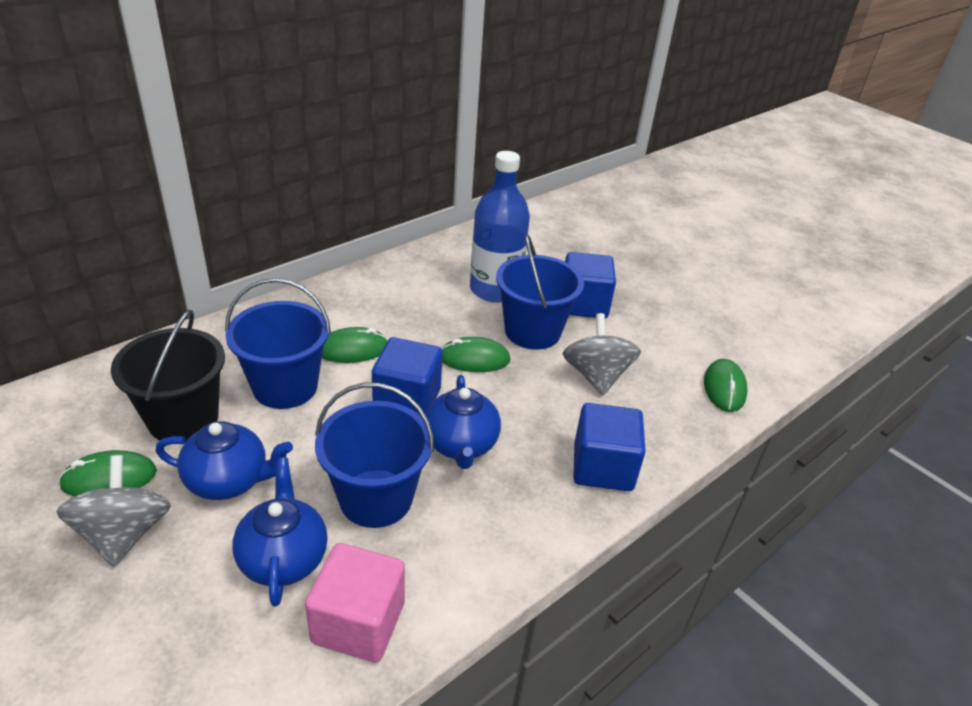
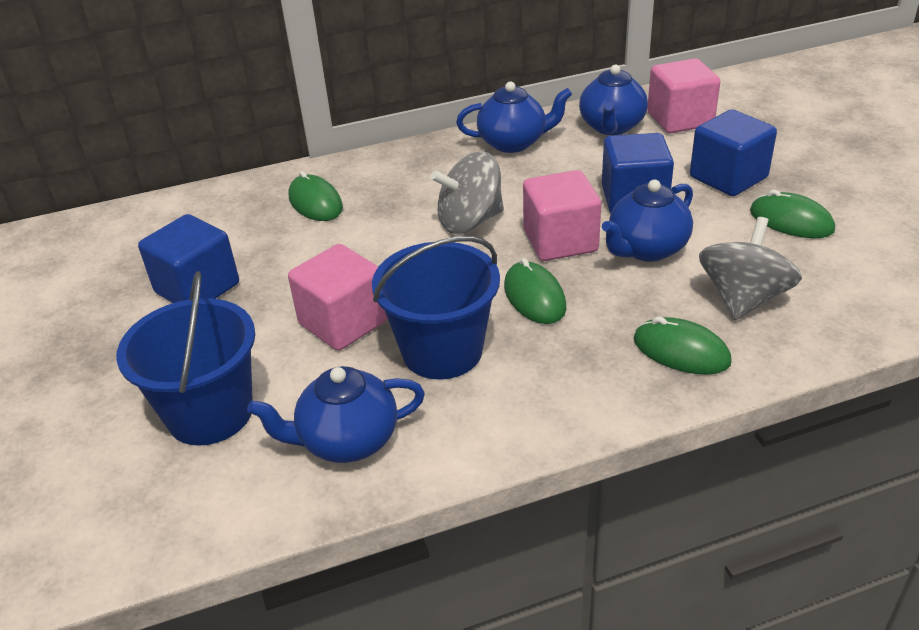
black bucket: 1 -> 0
blue bottle: 1 -> 0
blue bucket: 3 -> 2
blue teapot: 3 -> 4
pink cube: 1 -> 3

